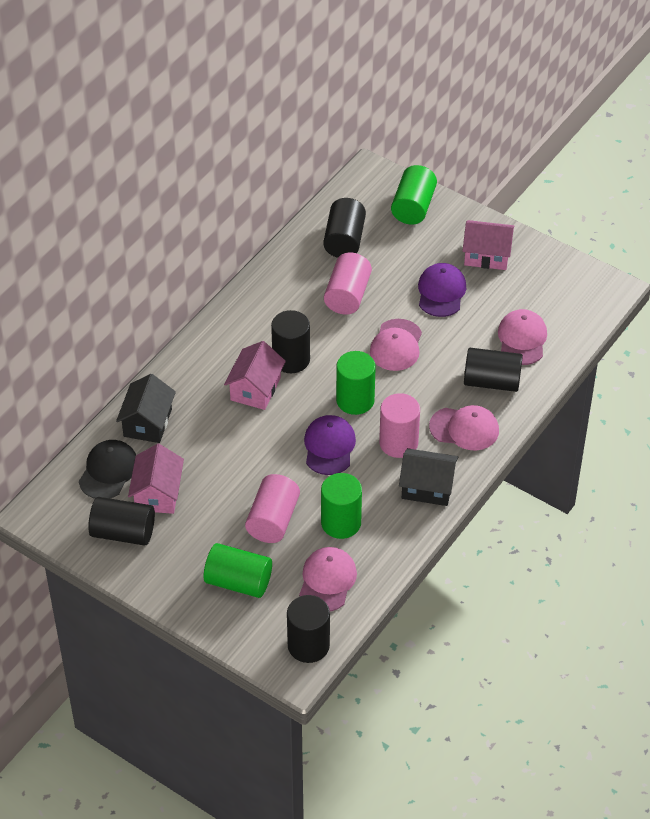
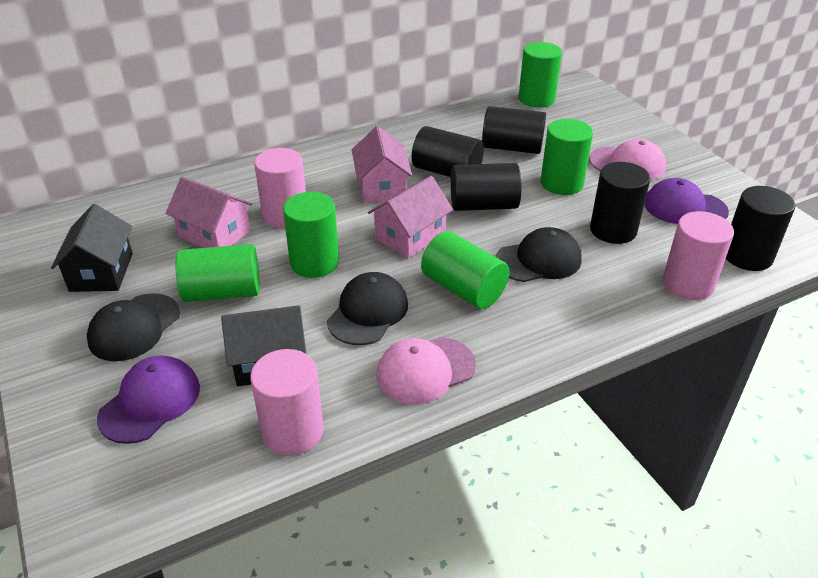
black cap: 1 -> 3
green cylinder: 4 -> 5
pink cap: 4 -> 2

